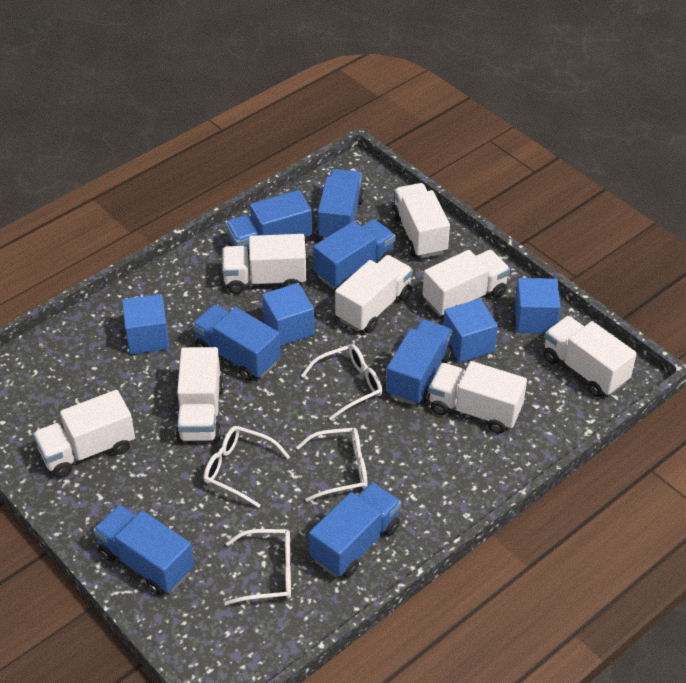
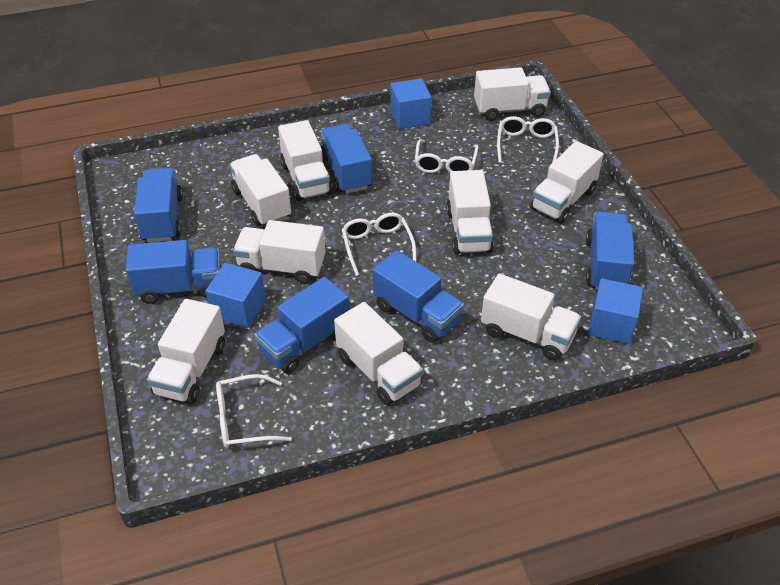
blue cube: 4 -> 3
blue truck: 7 -> 6
white truck: 8 -> 9

